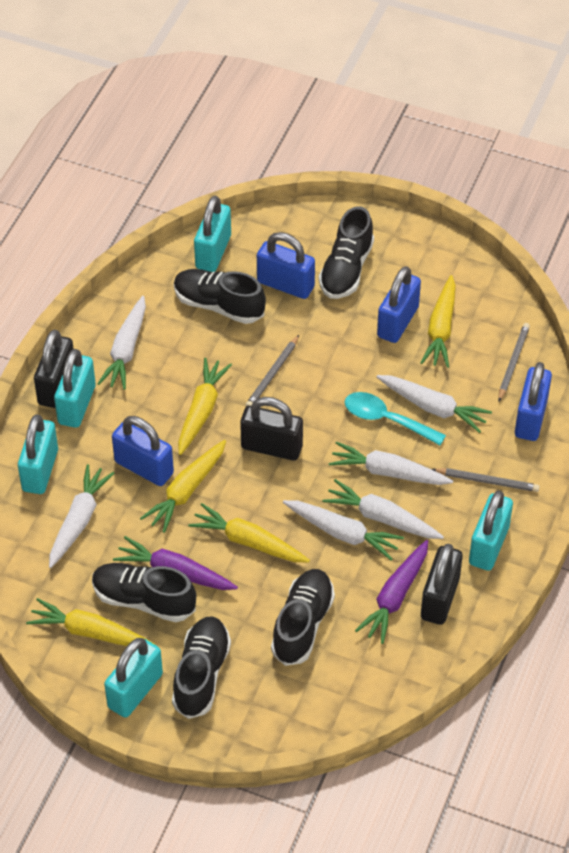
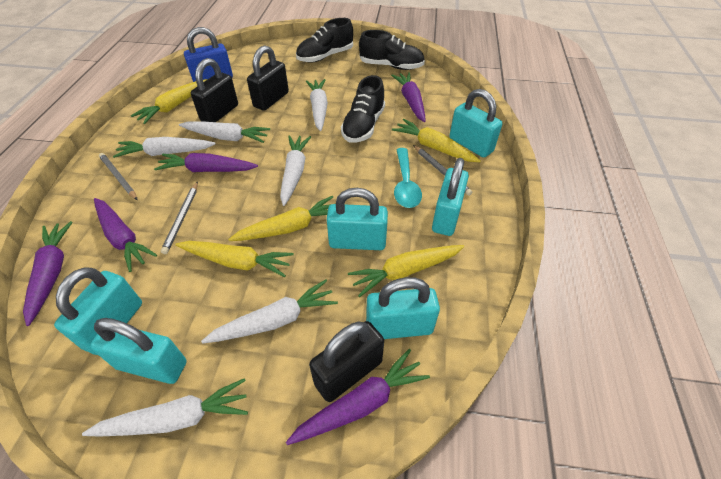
black shoe: 5 -> 3
blue padlock: 4 -> 1
purple carrot: 2 -> 5
turquoise padlock: 5 -> 6

